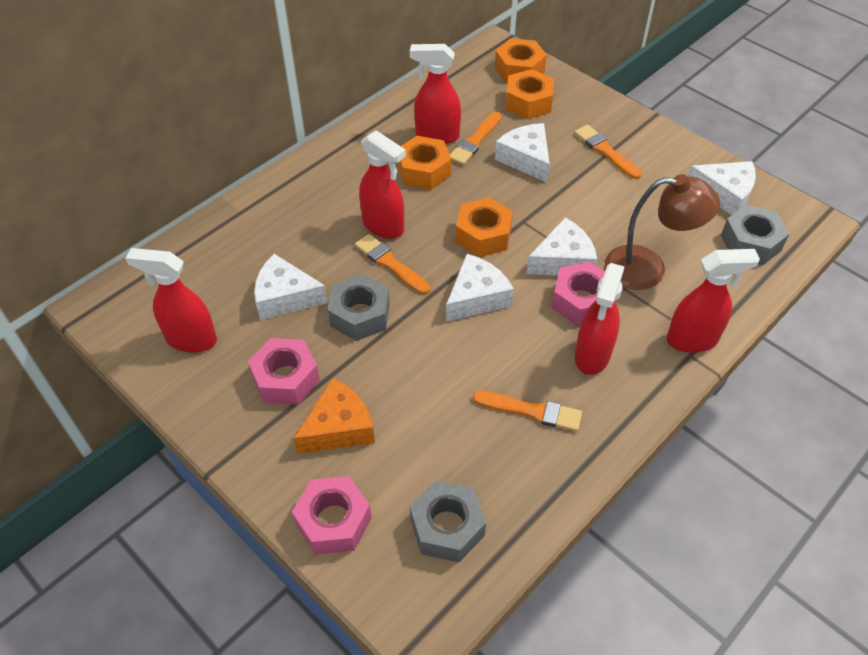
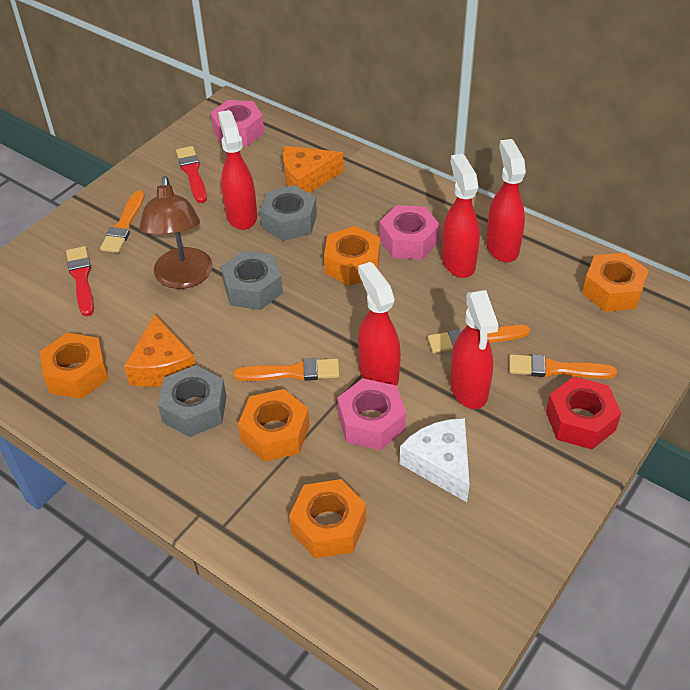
orange cheese: 1 -> 2
orange nut: 4 -> 5
red brush: 0 -> 2
red nut: 0 -> 1
white cheese: 5 -> 1

